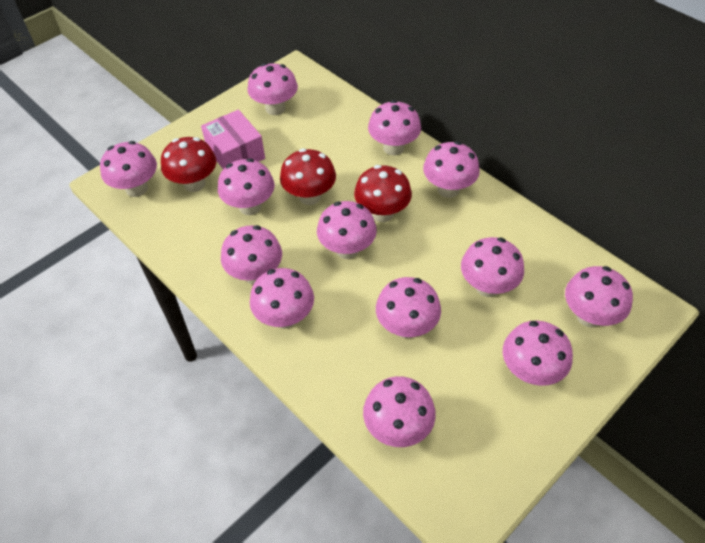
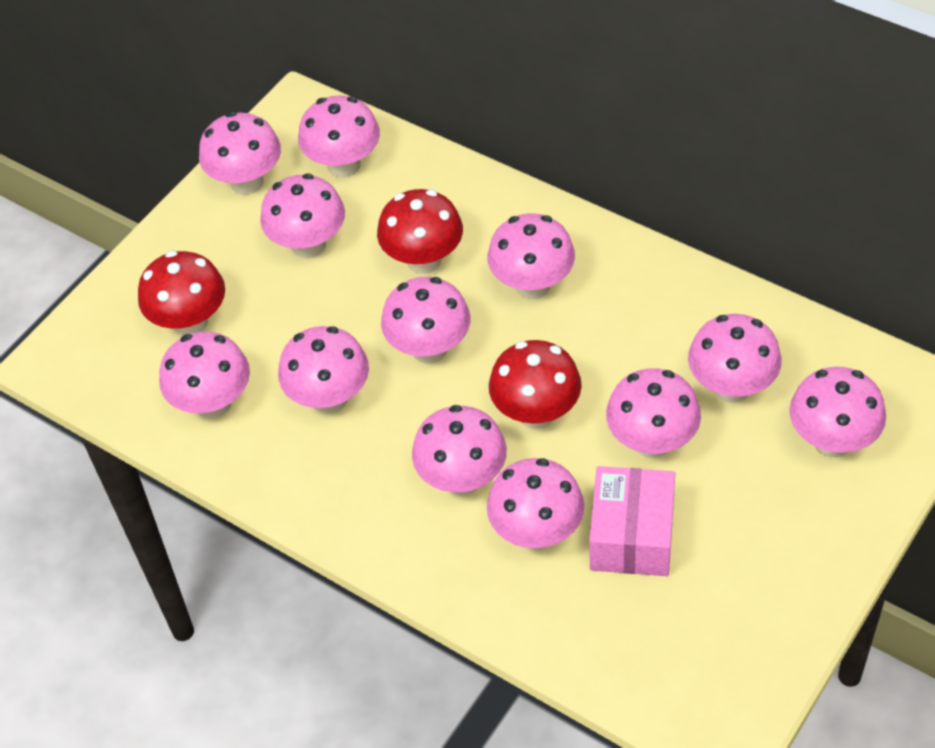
pink mushroom: 13 -> 12

